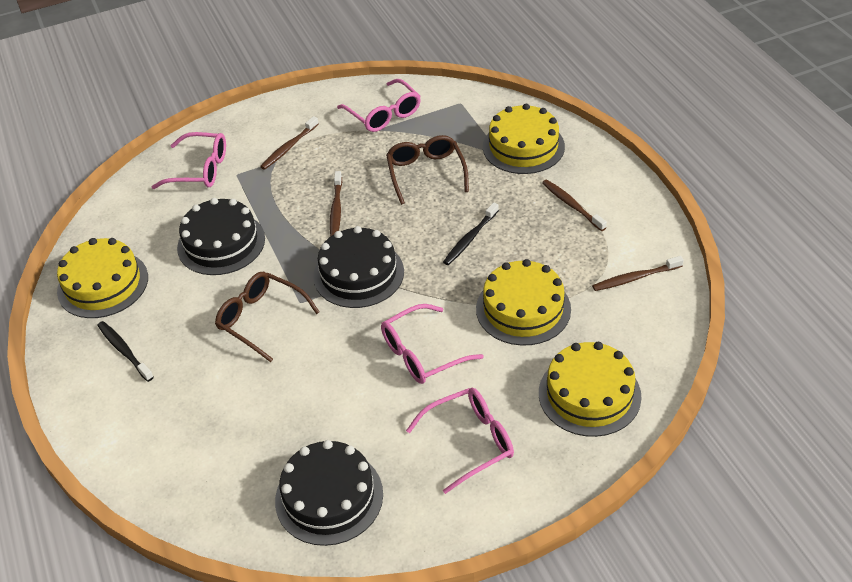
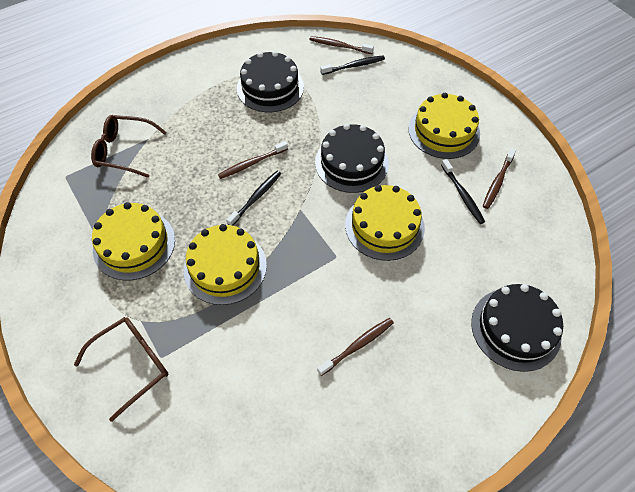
black toothbrush: 2 -> 3
pink glasses: 4 -> 0

